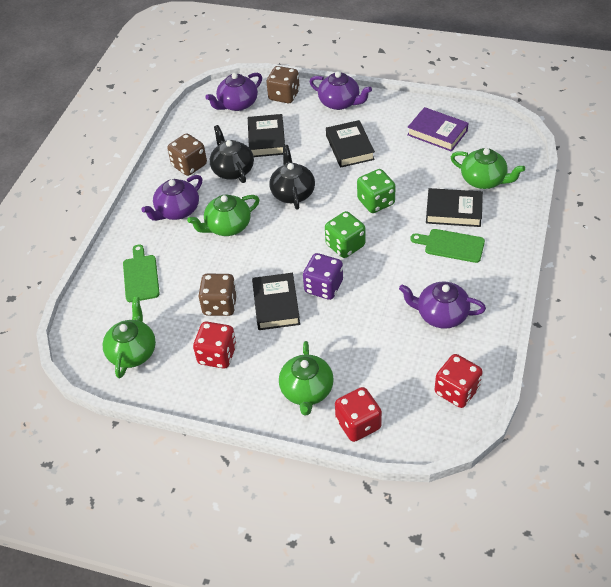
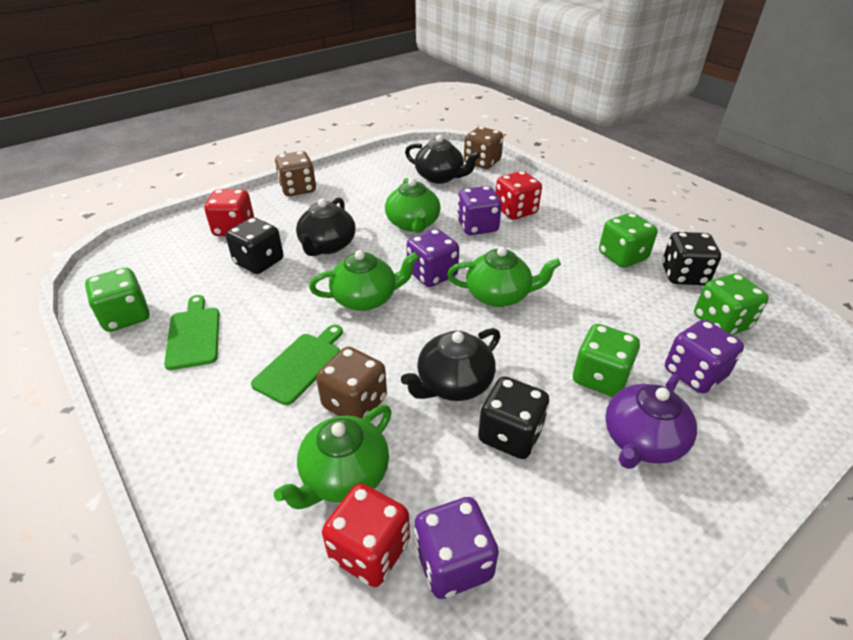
black book: 4 -> 0
black dice: 0 -> 3
black teapot: 2 -> 3
green dice: 2 -> 4
purple book: 1 -> 0
purple dice: 1 -> 4
purple teapot: 4 -> 1

